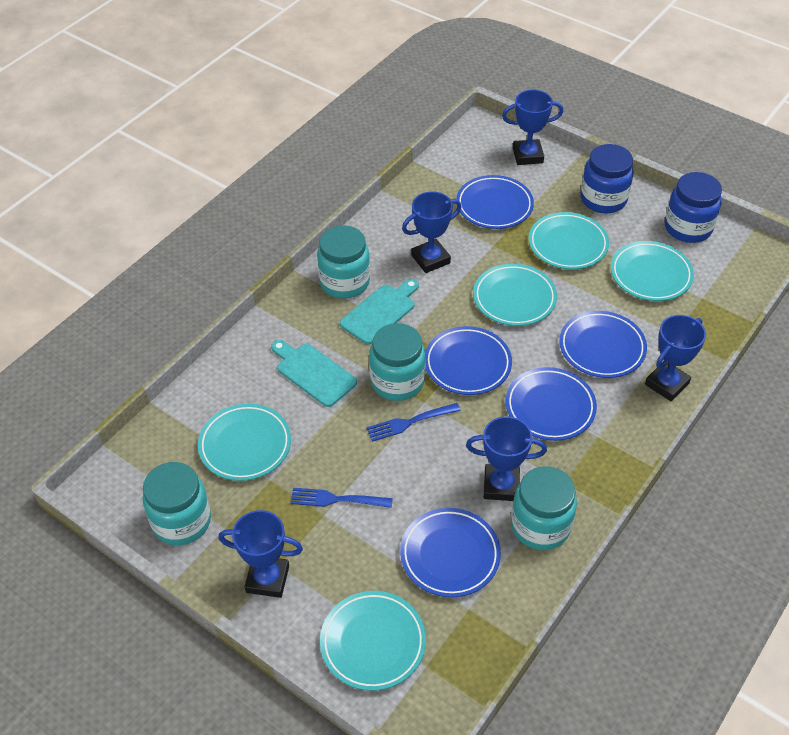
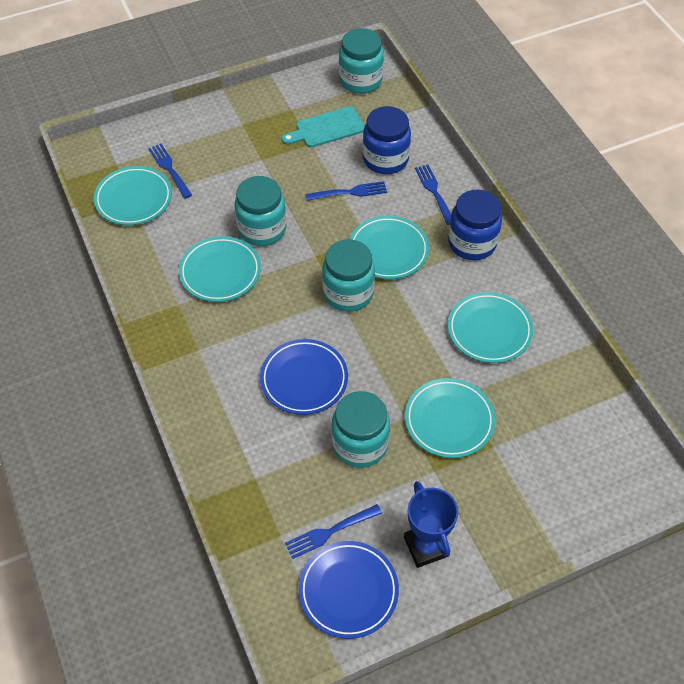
blue fork: 2 -> 4
blue plate: 5 -> 2
blue trophy: 5 -> 1
turquoise cutting board: 2 -> 1

